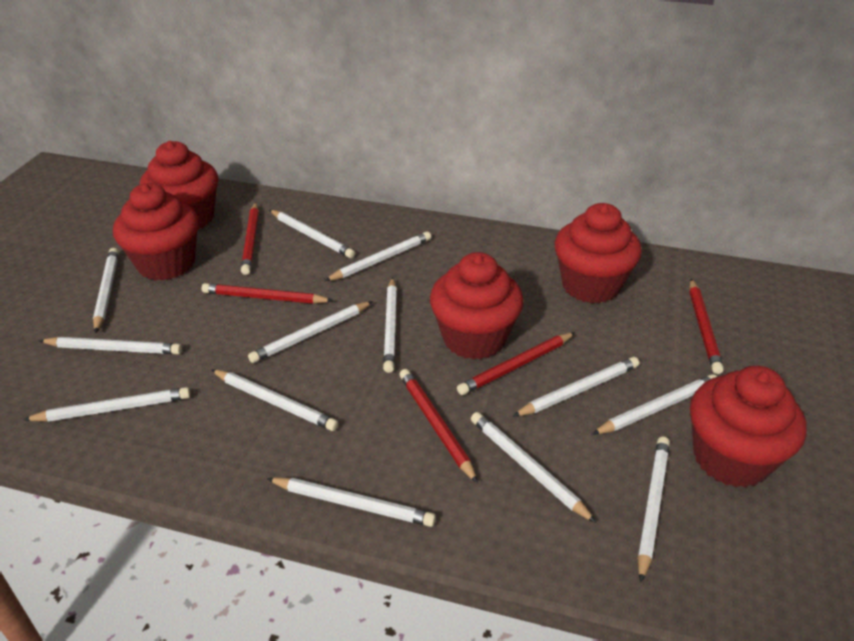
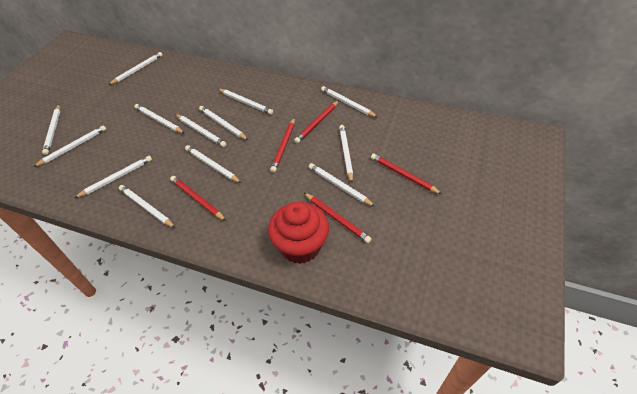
red cupcake: 5 -> 1

